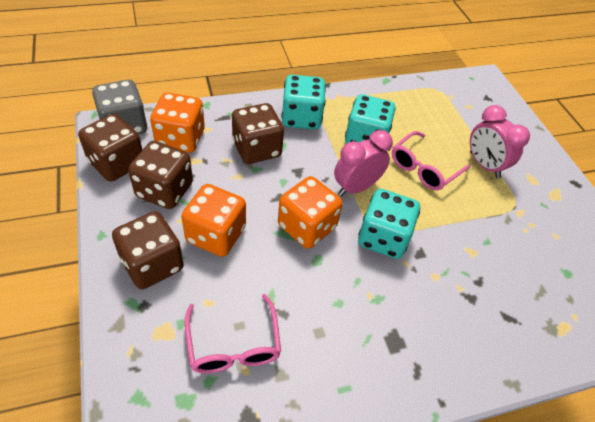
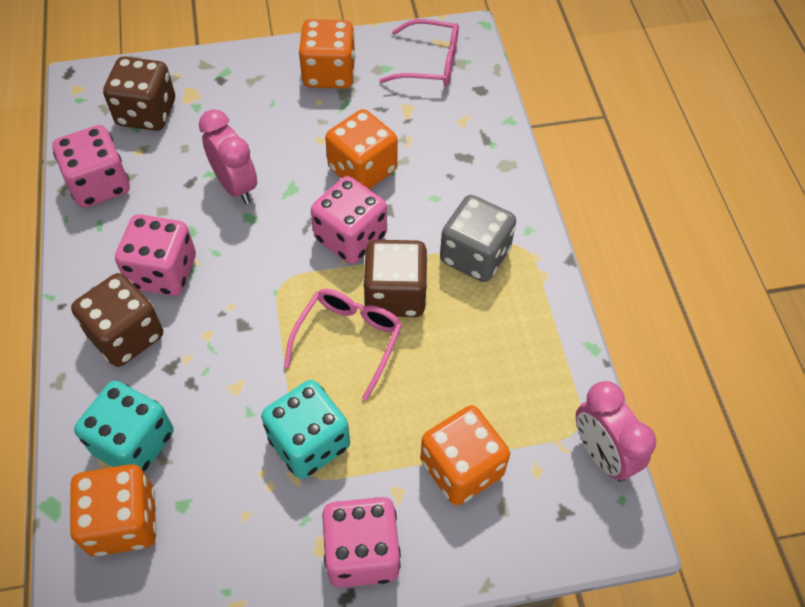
brown dice: 4 -> 3
orange dice: 3 -> 4
pink dice: 0 -> 4
turquoise dice: 3 -> 2

